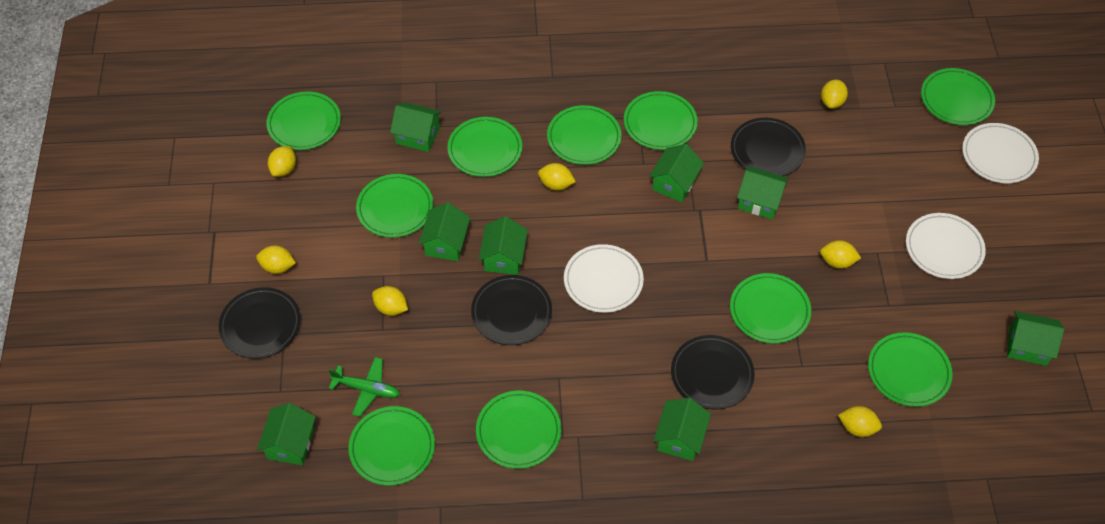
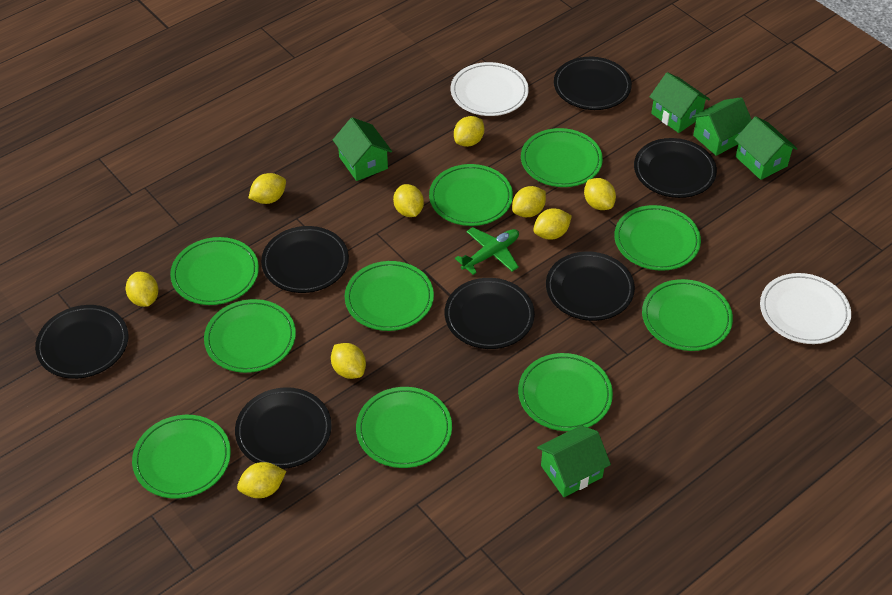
black plate: 4 -> 7
green house: 8 -> 5
white plate: 3 -> 2
yellow lemon: 7 -> 9

